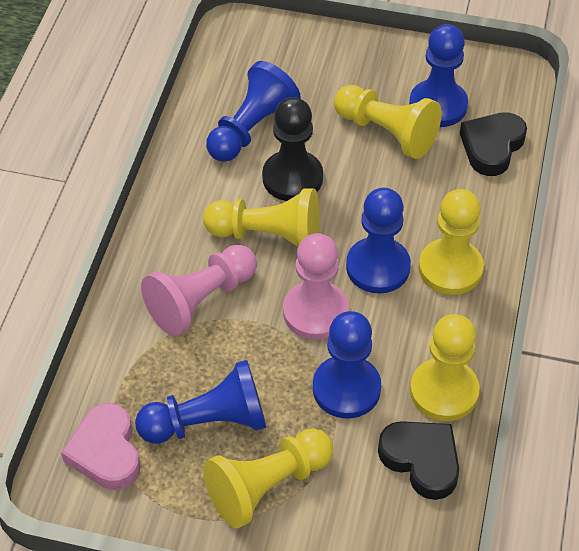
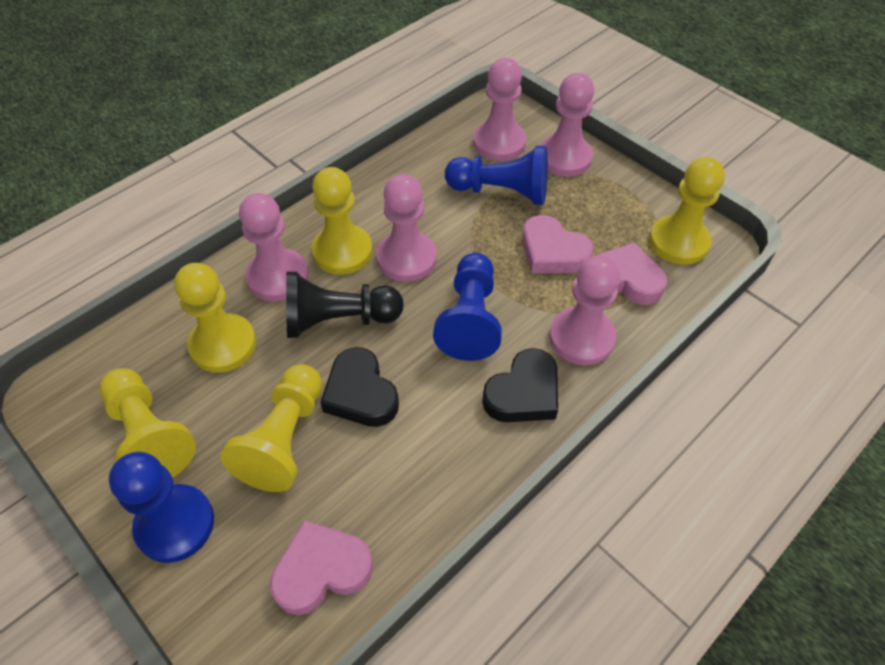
blue pawn: 5 -> 3
pink heart: 1 -> 3
pink pawn: 2 -> 5

